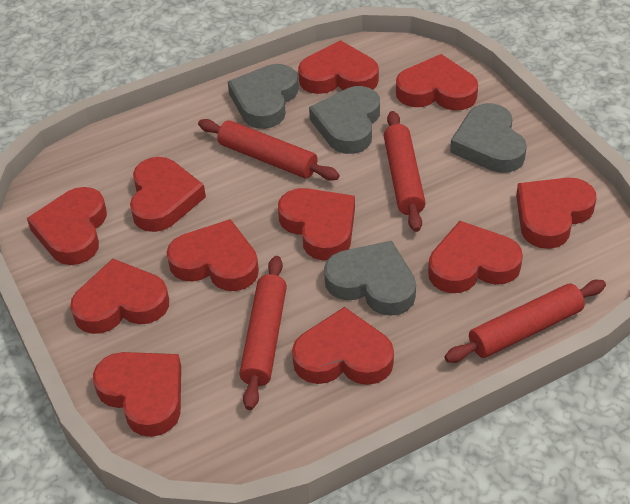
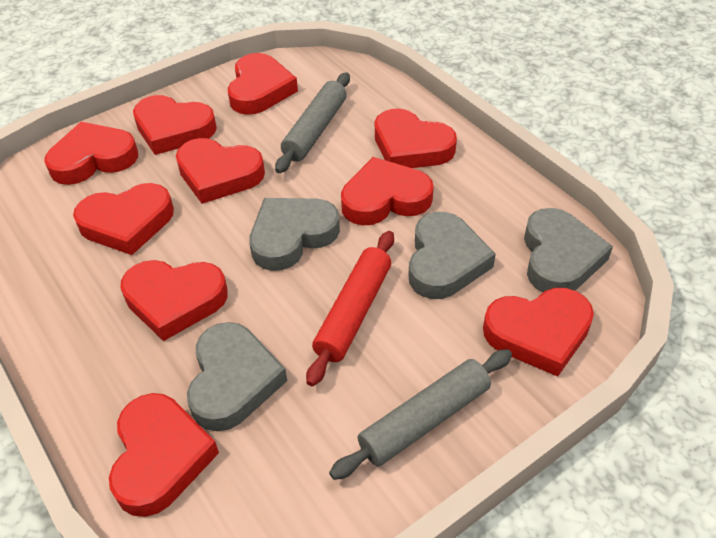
grey rolling pin: 0 -> 2
red heart: 11 -> 10
red rolling pin: 4 -> 1

